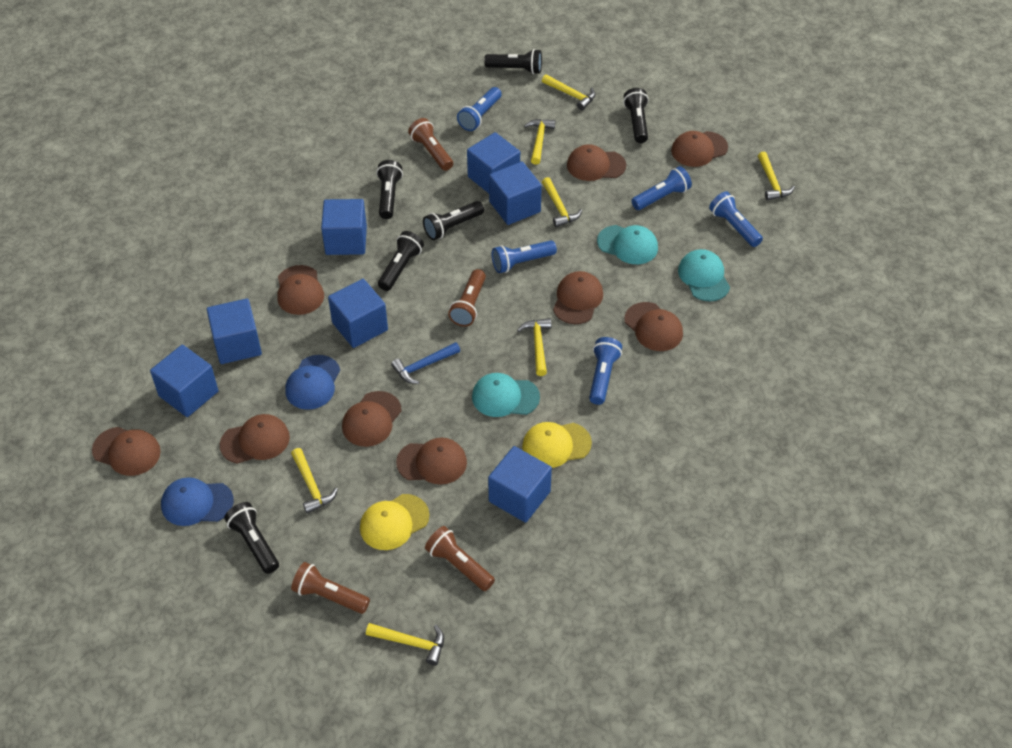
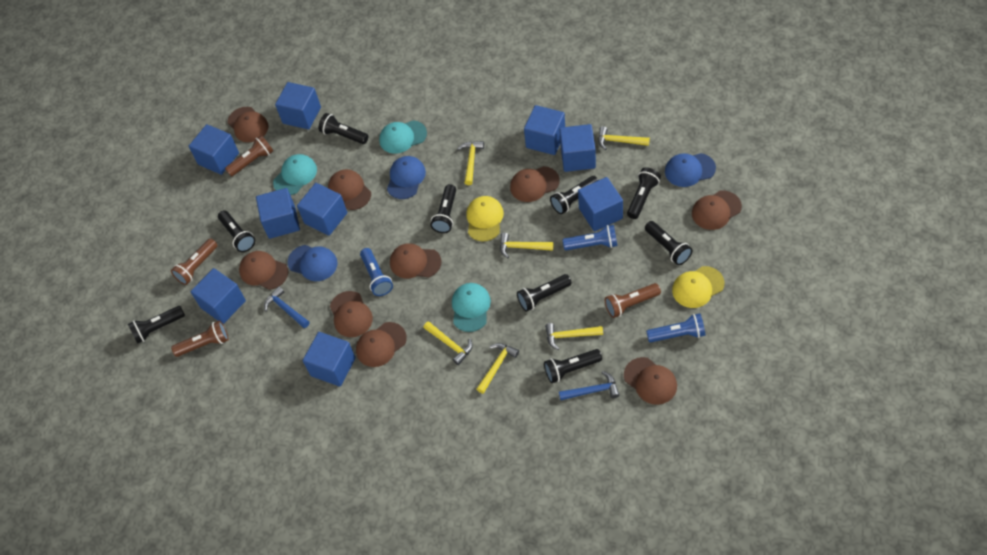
black flashlight: 6 -> 9
blue cap: 2 -> 3
blue cube: 7 -> 9
blue flashlight: 5 -> 3
blue hammer: 1 -> 2
yellow hammer: 7 -> 6

